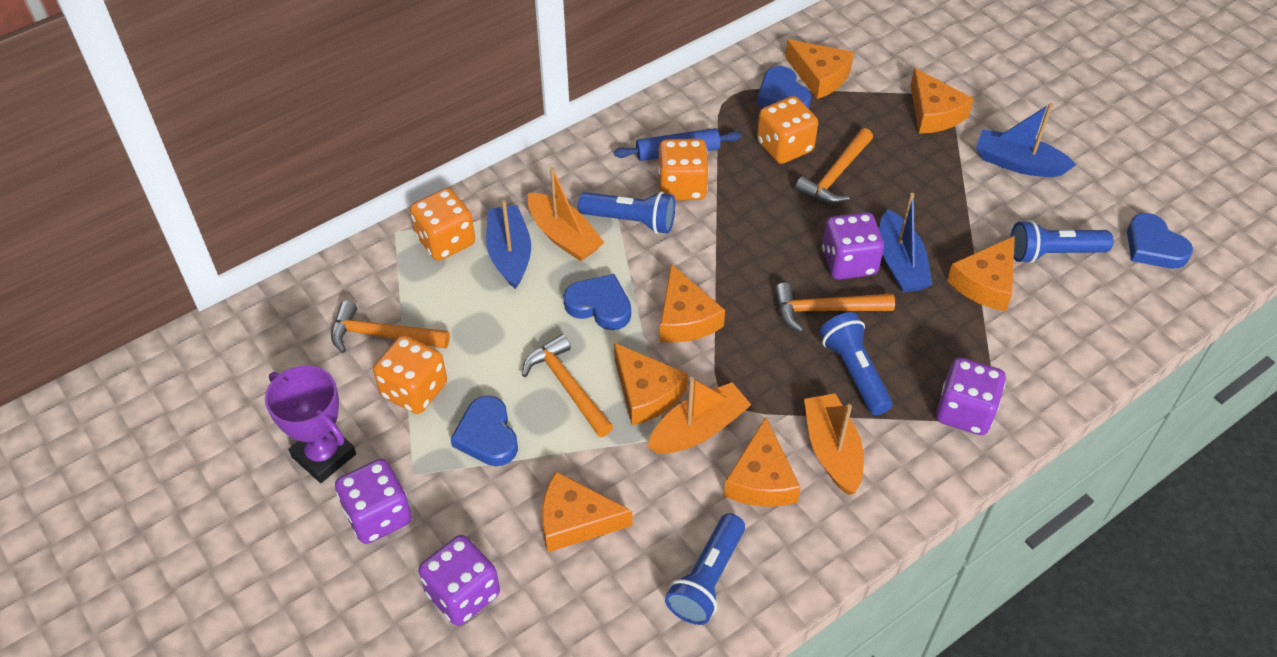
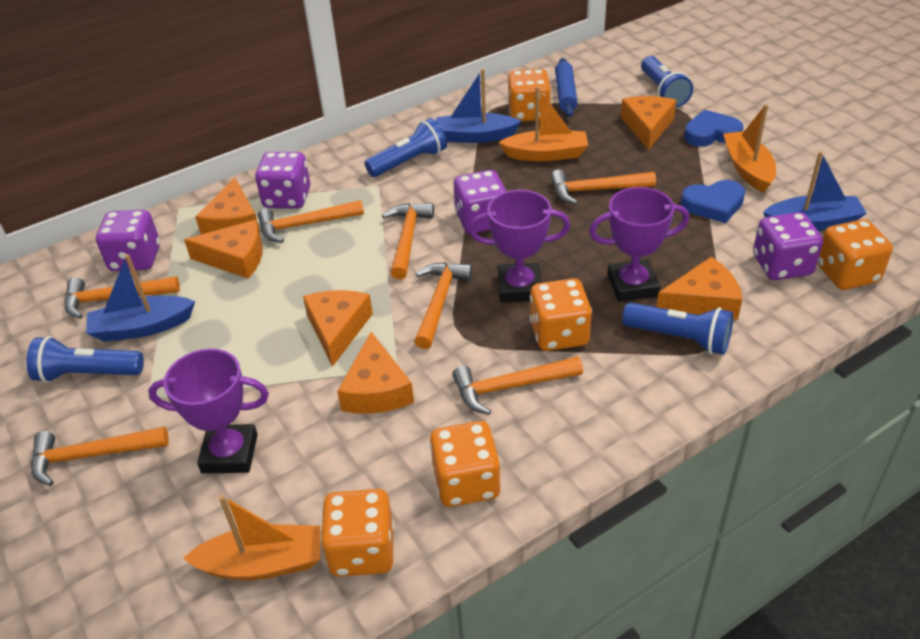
blue heart: 4 -> 2
orange cheese: 7 -> 6
orange dice: 4 -> 5
orange hammer: 4 -> 7
purple trophy: 1 -> 3

